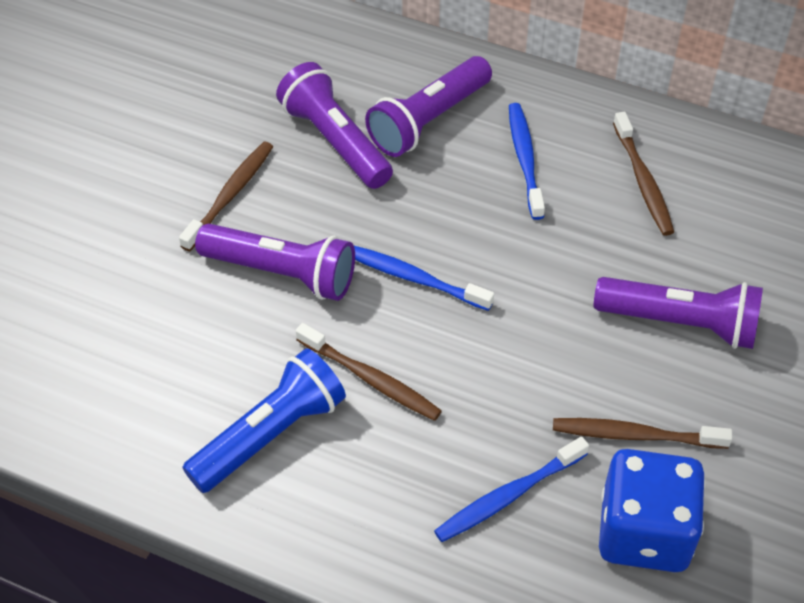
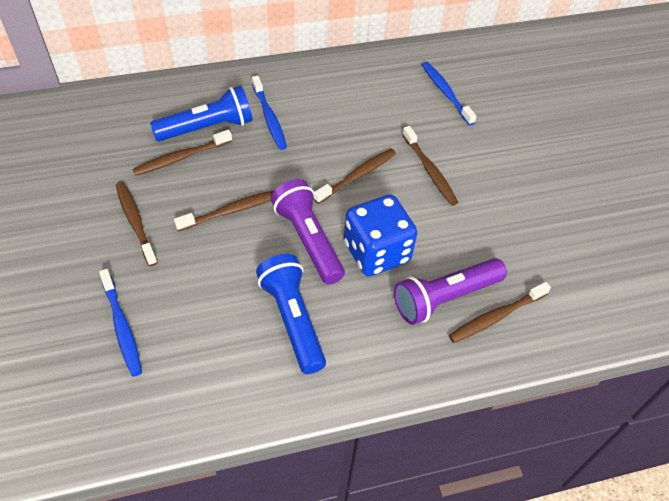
blue flashlight: 1 -> 2
brown toothbrush: 4 -> 6
purple flashlight: 4 -> 2

